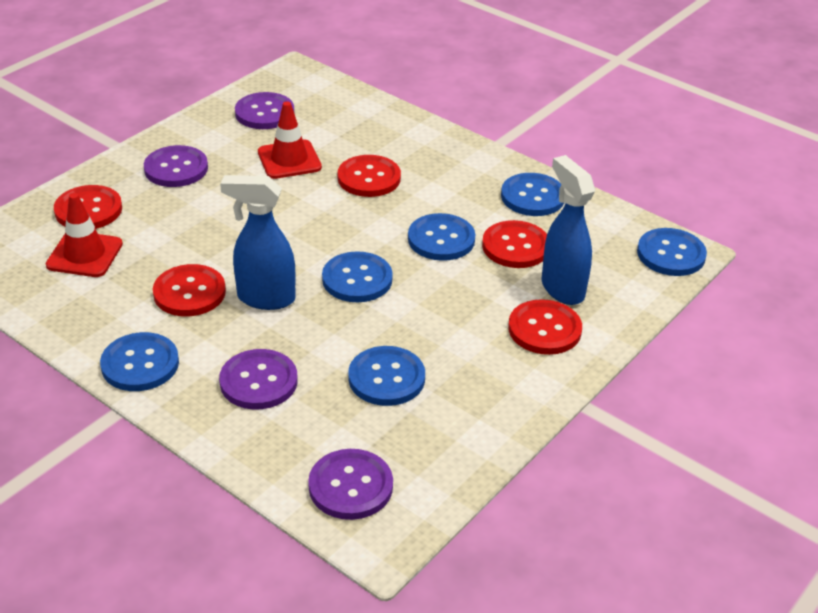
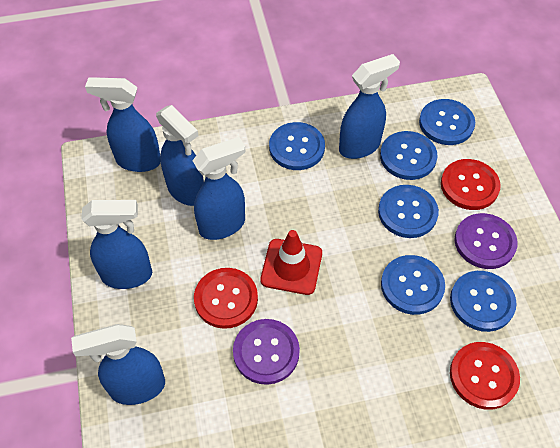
blue spray bottle: 2 -> 6
purple button: 4 -> 2
red button: 5 -> 3
red traffic cone: 2 -> 1

